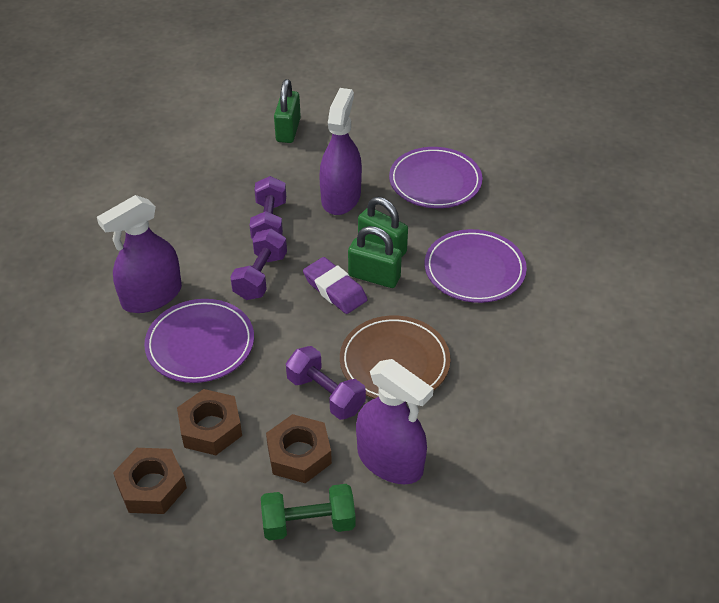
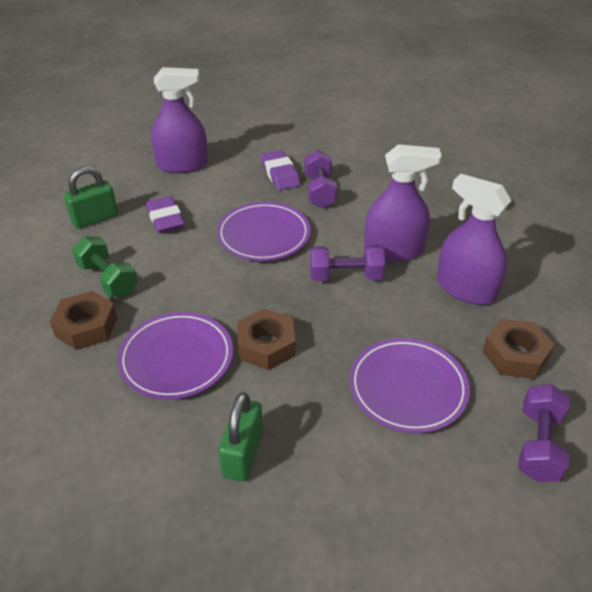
brown plate: 1 -> 0
green padlock: 3 -> 2
purple eraser: 1 -> 2

